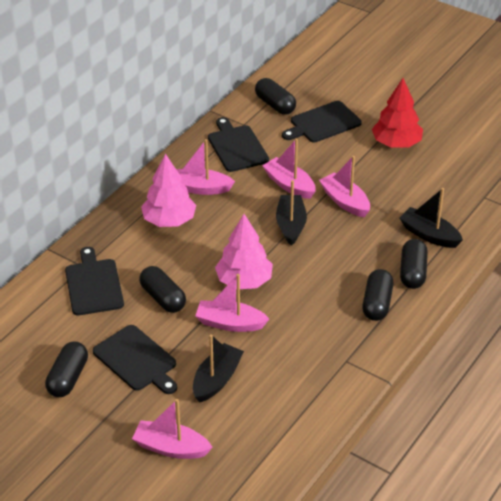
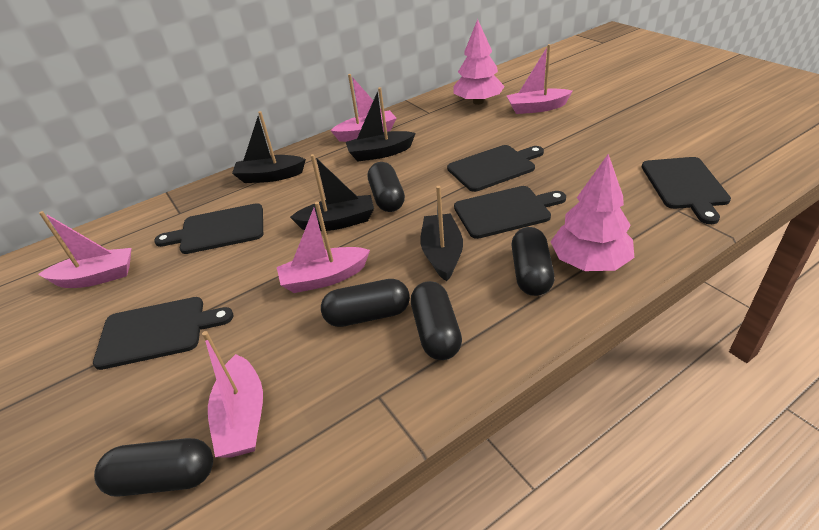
black boat: 3 -> 4
black cutting board: 4 -> 5
red tree: 1 -> 0

